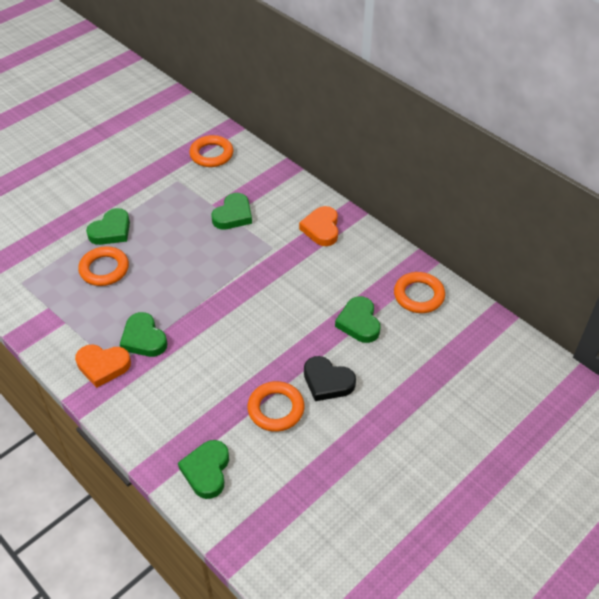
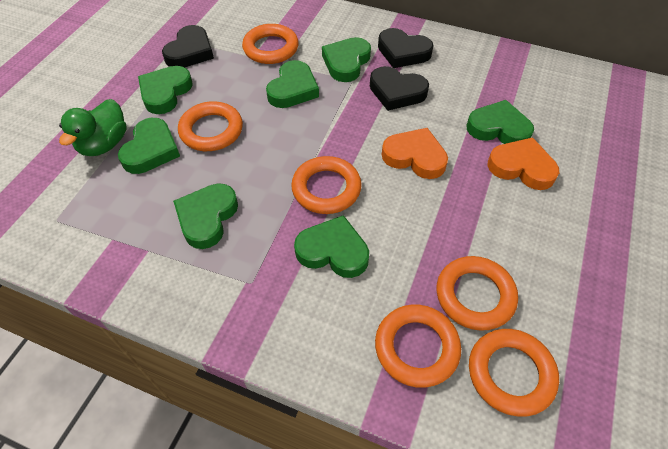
black heart: 1 -> 3
green duck: 0 -> 1
green heart: 5 -> 7
orange ring: 4 -> 6

